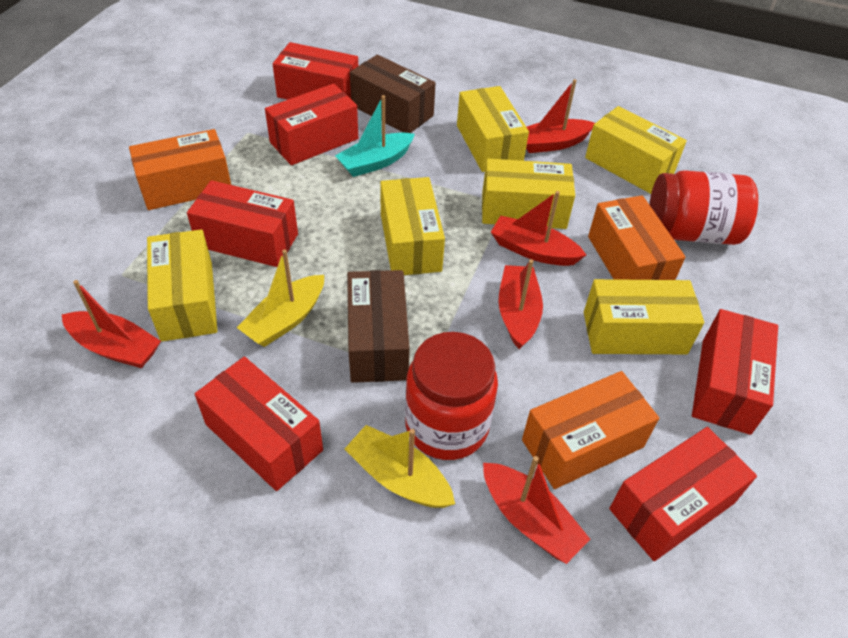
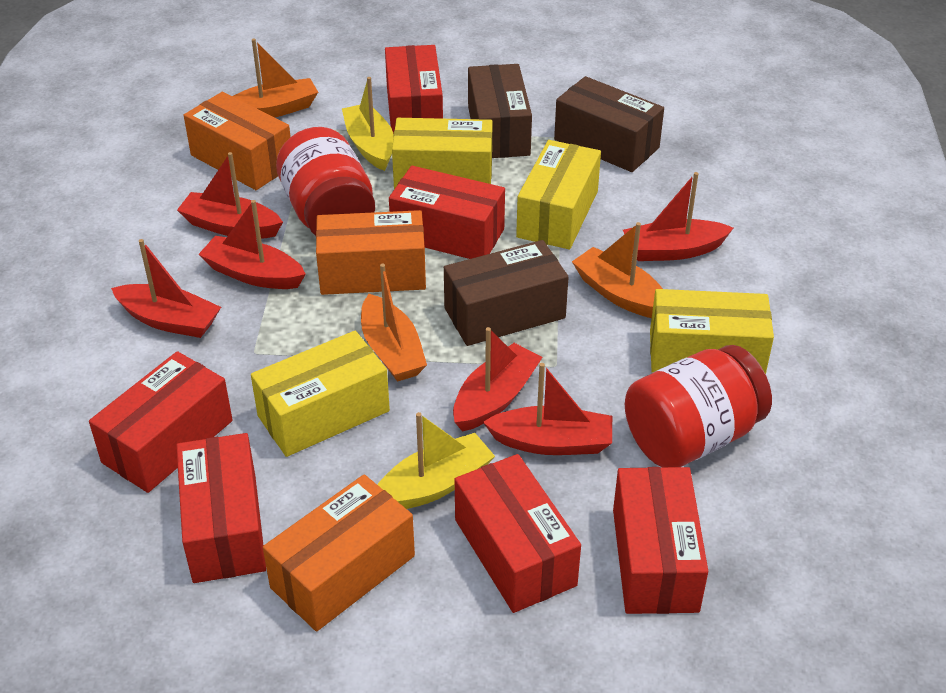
brown box: 2 -> 3
orange boat: 0 -> 3
red boat: 5 -> 6
turquoise boat: 1 -> 0
yellow box: 6 -> 4

